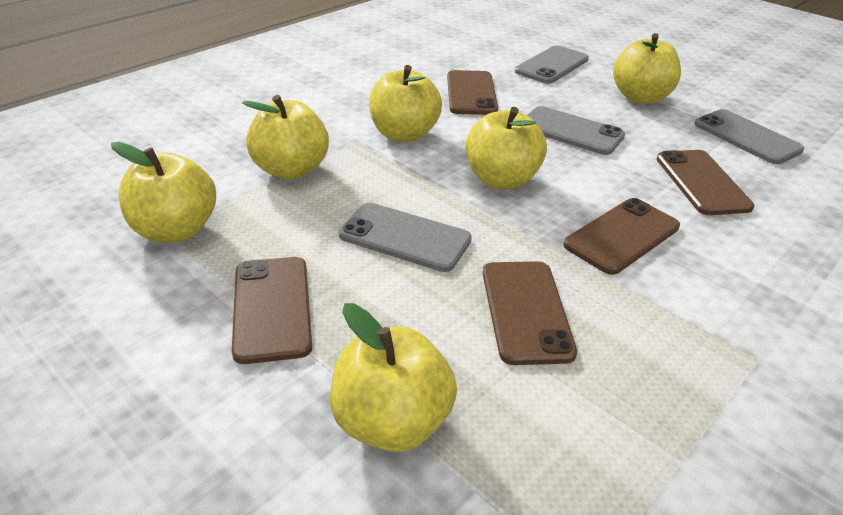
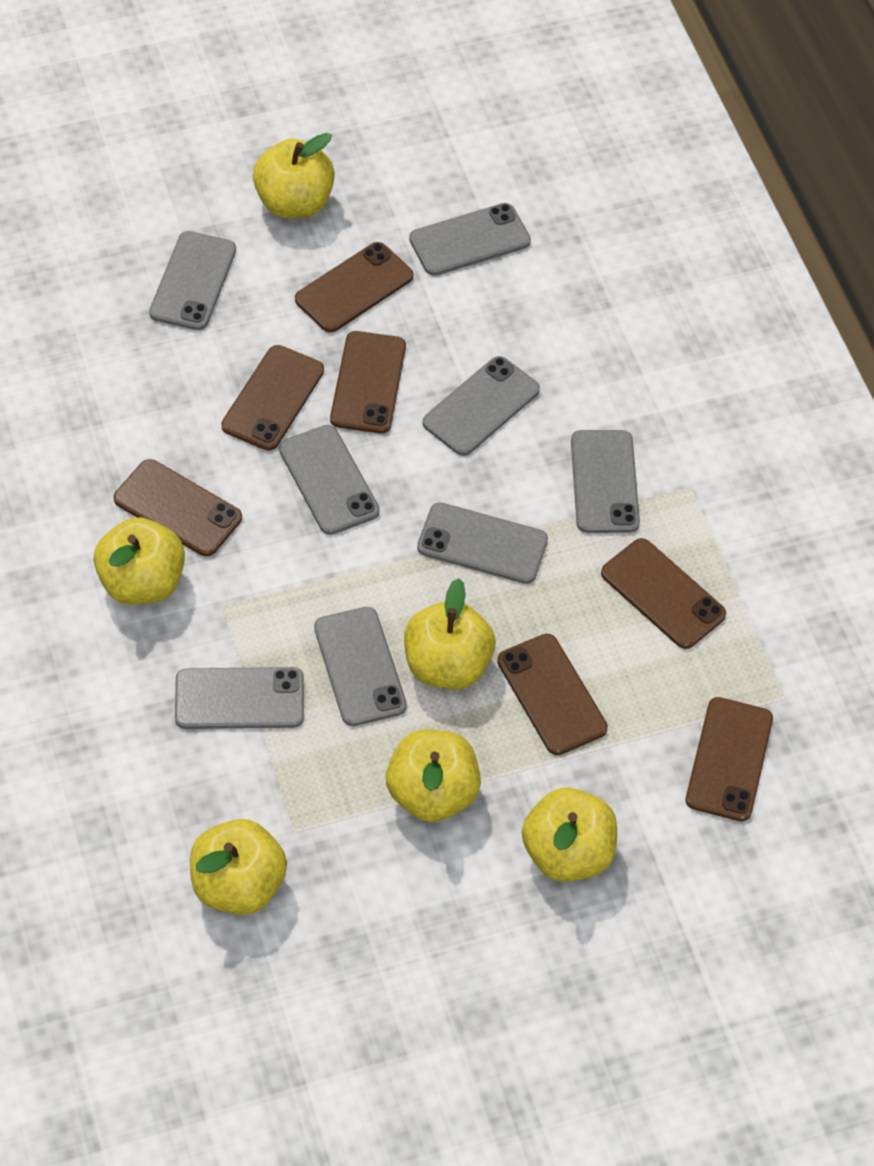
brown phone: 5 -> 7
grey phone: 4 -> 8

